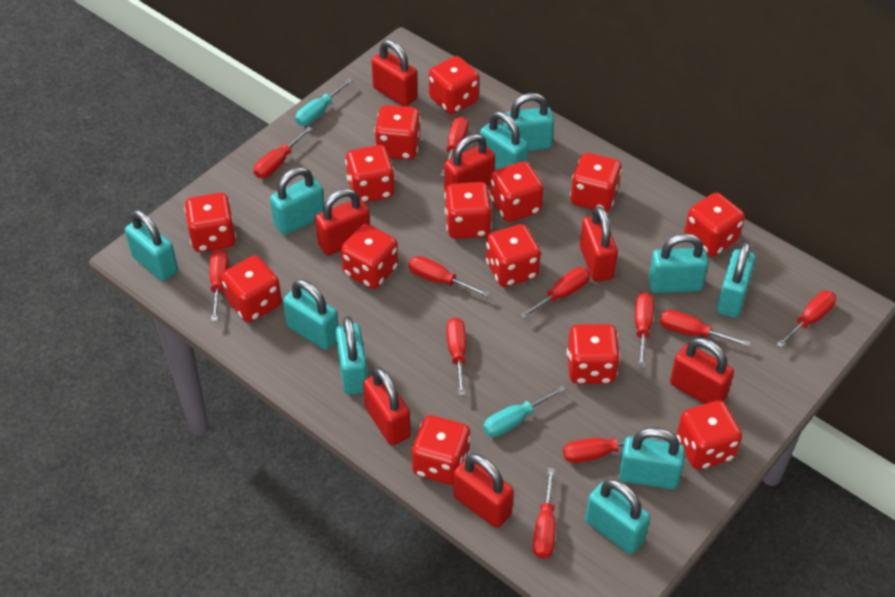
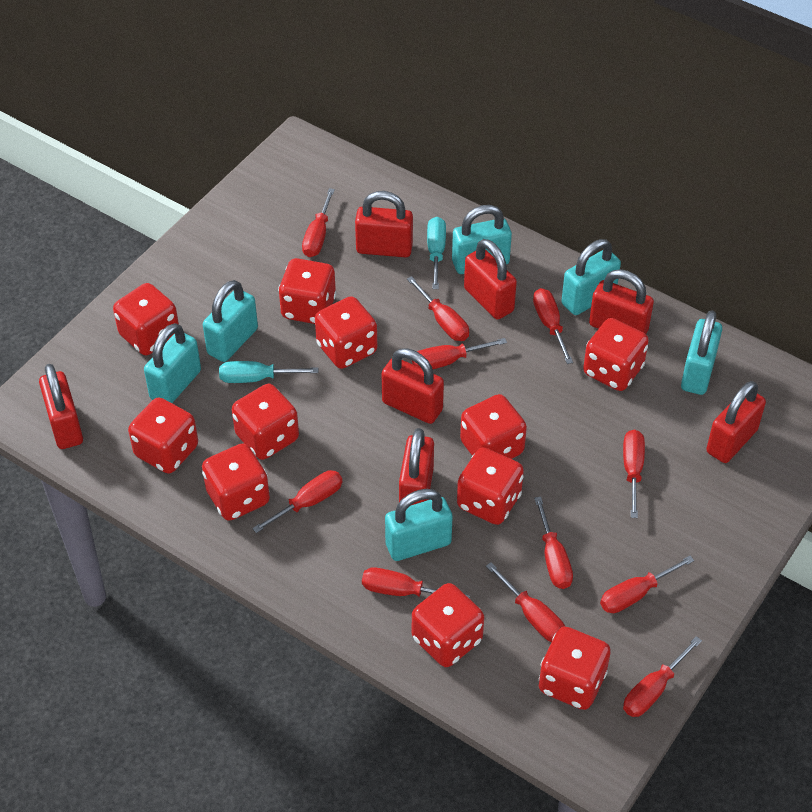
red dice: 14 -> 11
turquoise padlock: 10 -> 6

